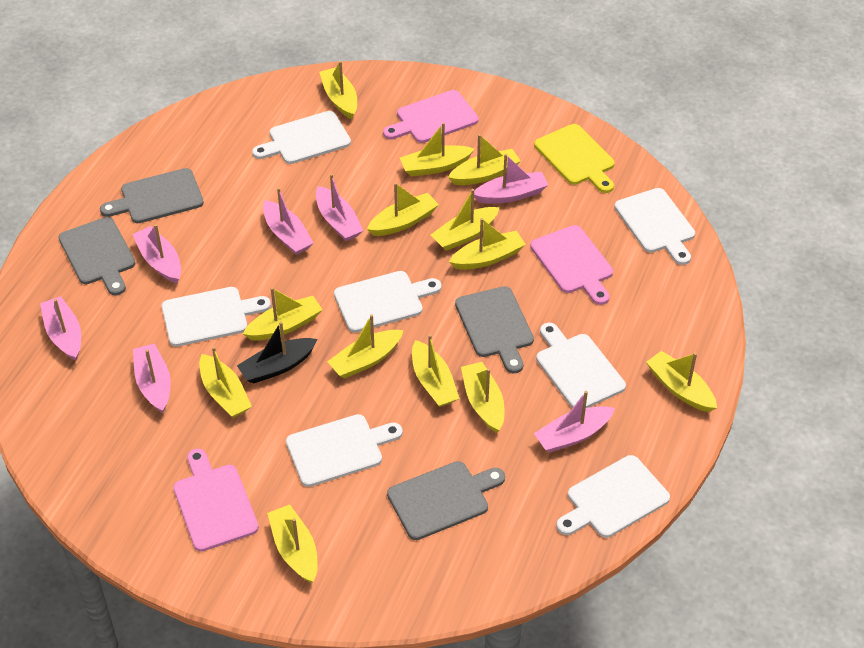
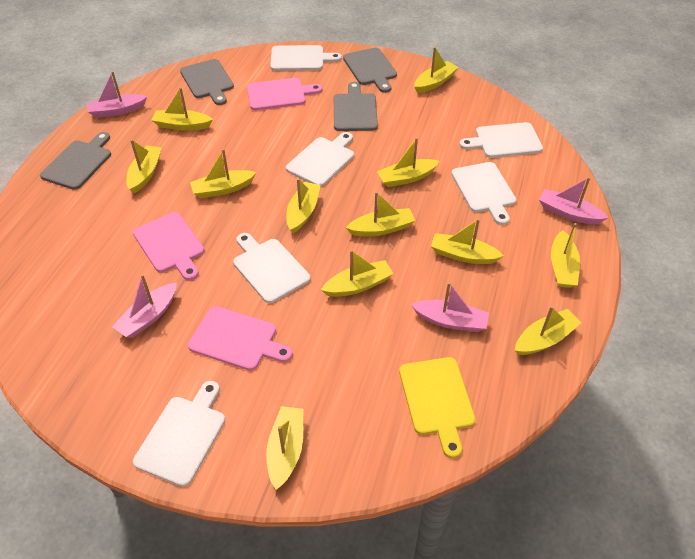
black boat: 1 -> 0
pink boat: 7 -> 4
white cutting board: 7 -> 6
yellow boat: 13 -> 12

